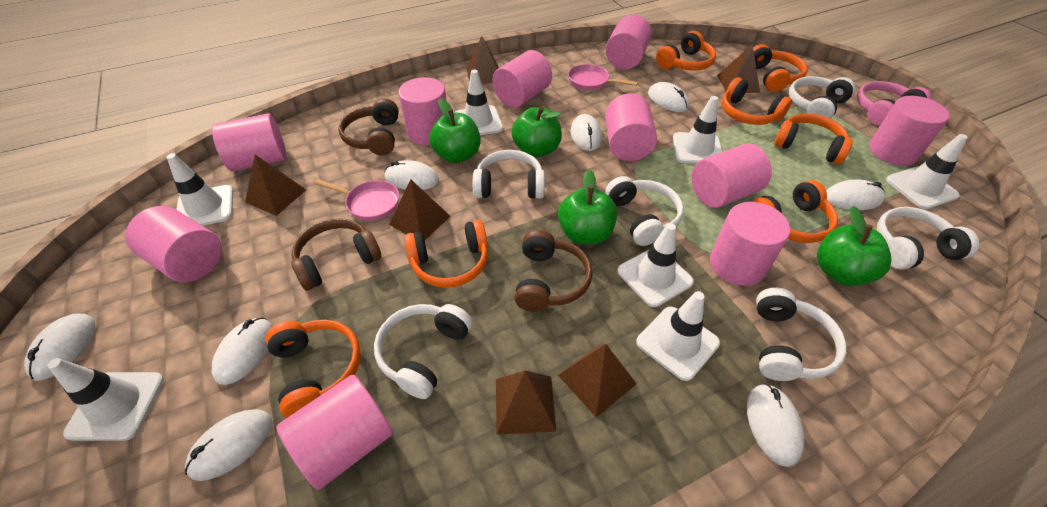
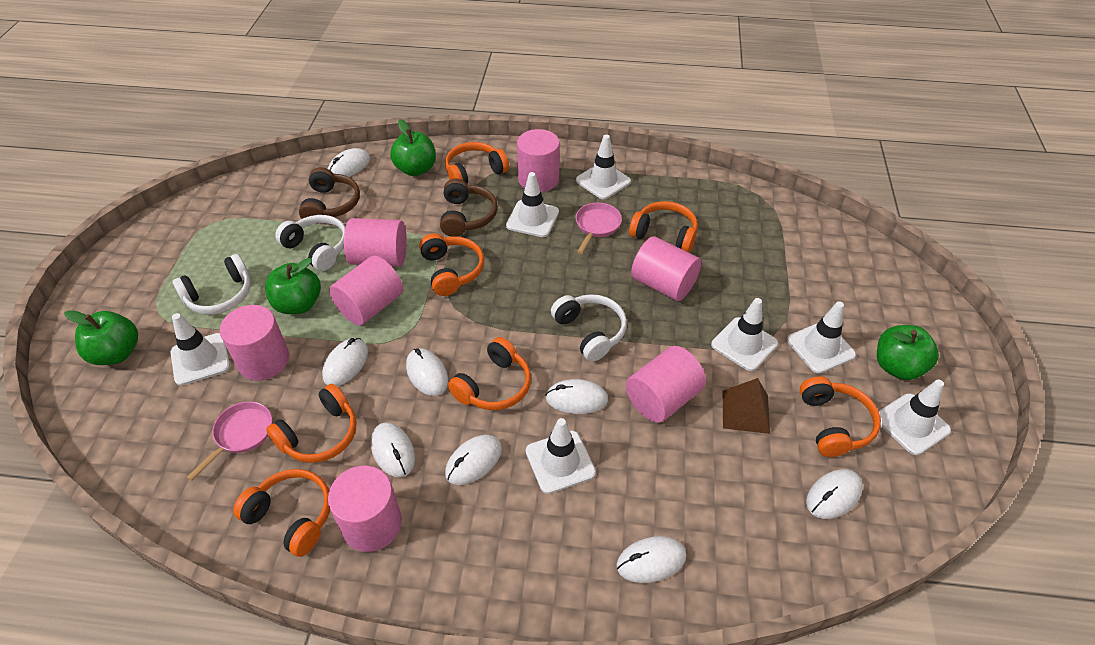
brown headphones: 3 -> 2
brown pyramid: 6 -> 1
pink cylinder: 10 -> 7
pink headphones: 1 -> 0
white headphones: 6 -> 3

